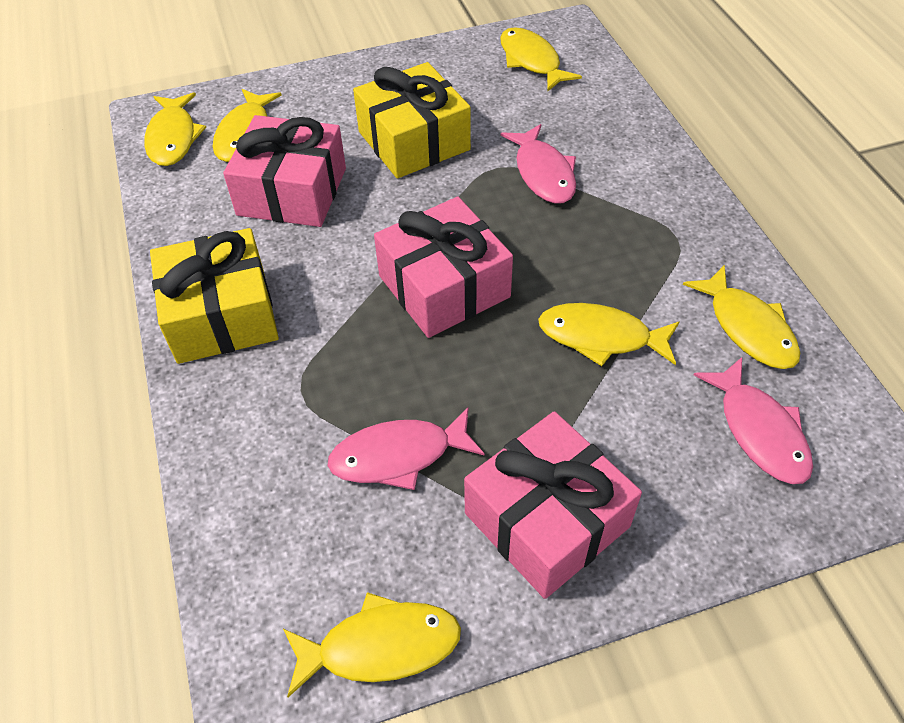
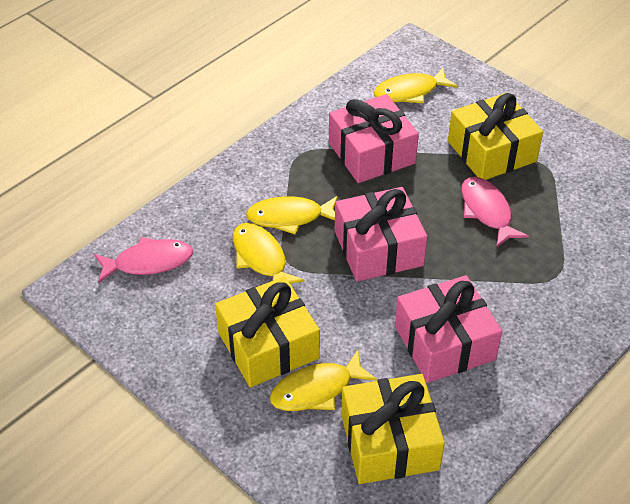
pink fish: 3 -> 2
yellow fish: 6 -> 4
yellow gift: 2 -> 3

